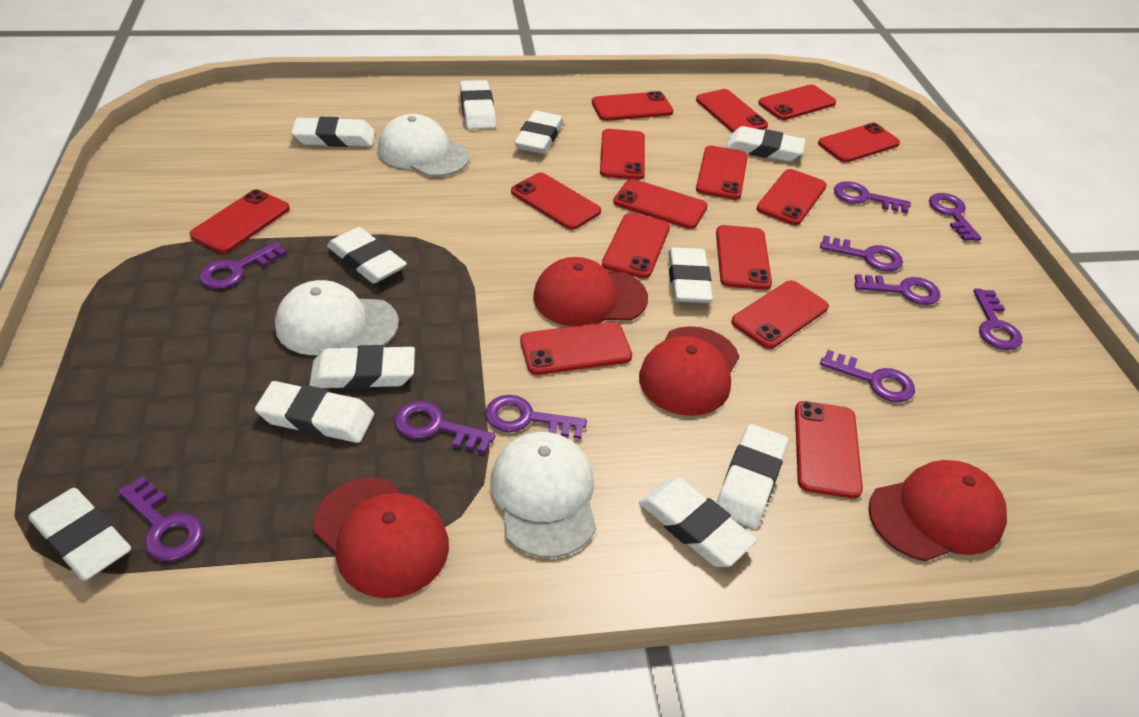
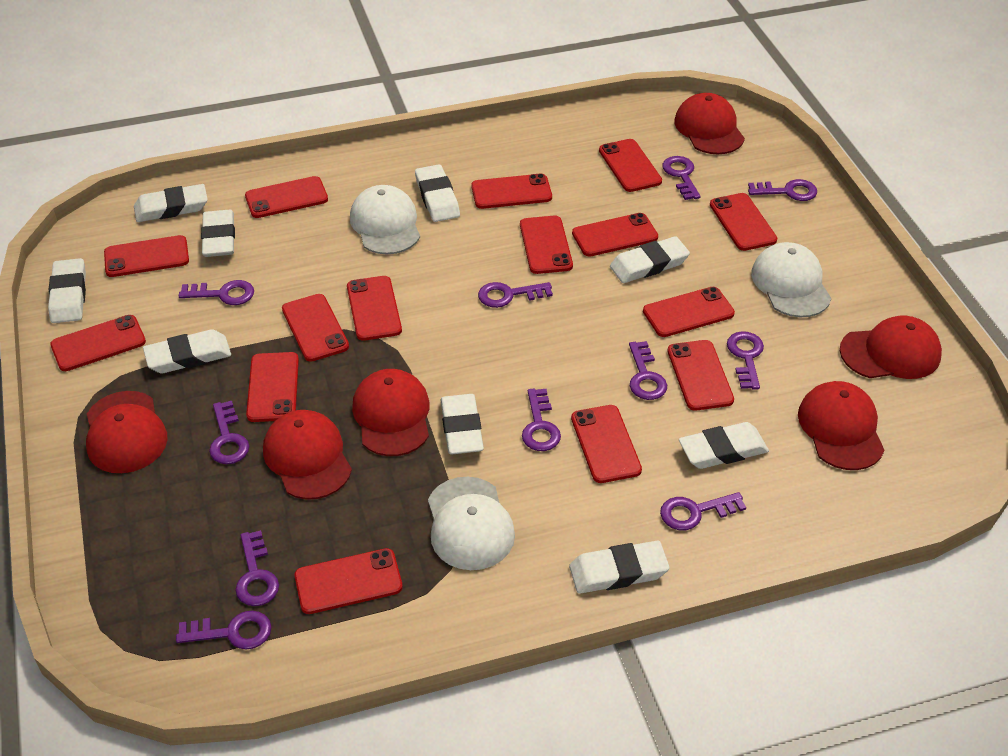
purple key: 10 -> 11
red cap: 4 -> 6
white eraser: 11 -> 9

